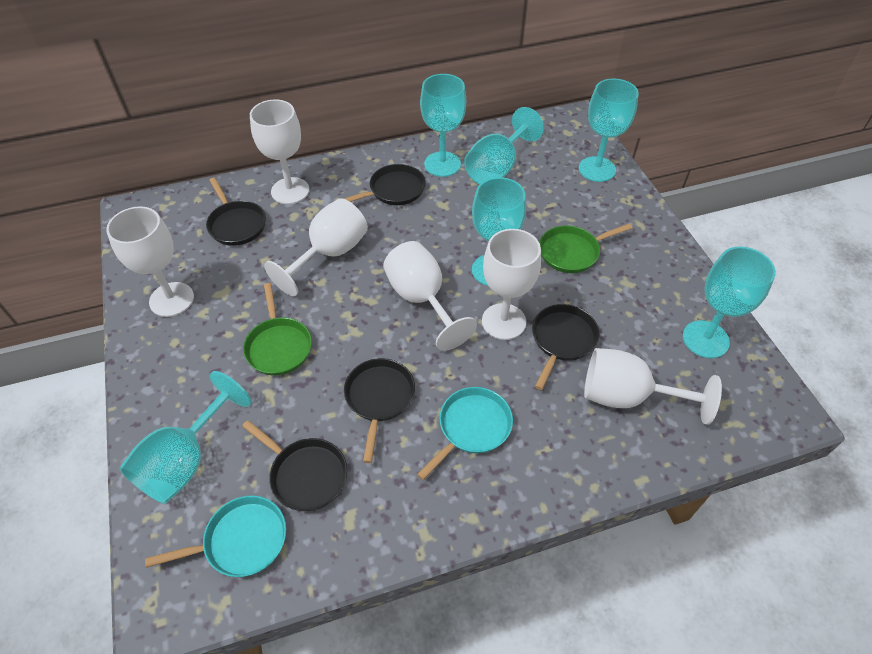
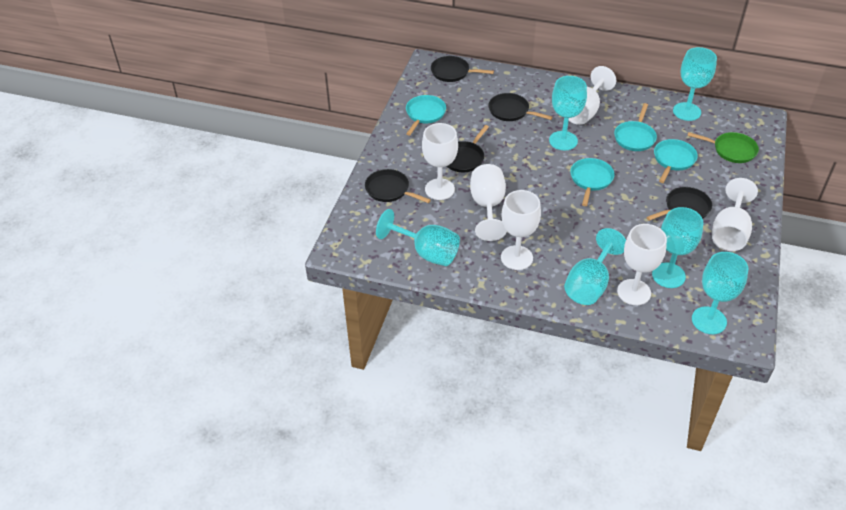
green pan: 2 -> 1
turquoise pan: 2 -> 4

